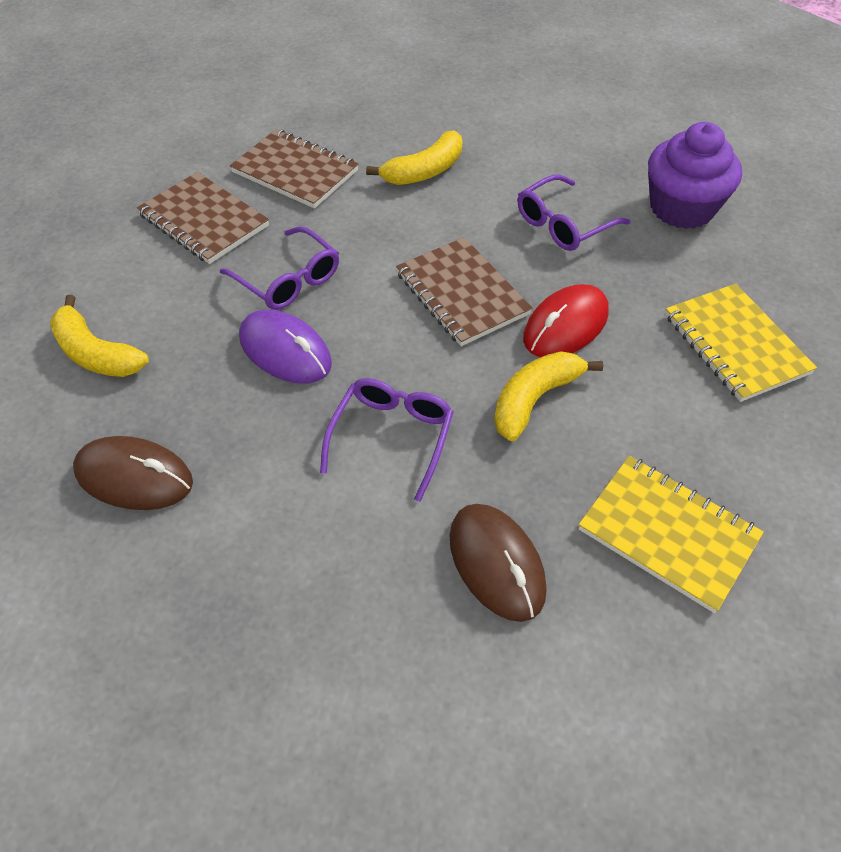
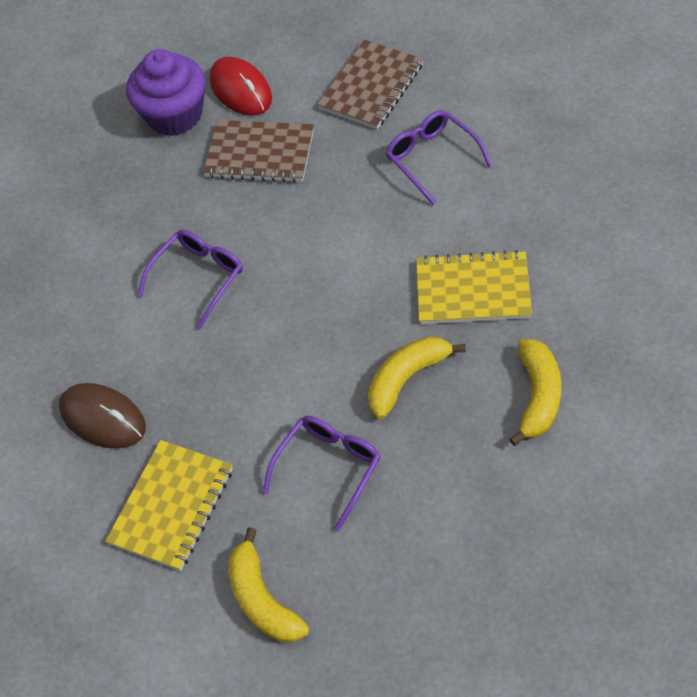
brown mouse: 2 -> 1
brown notebook: 3 -> 2
purple mouse: 1 -> 0

